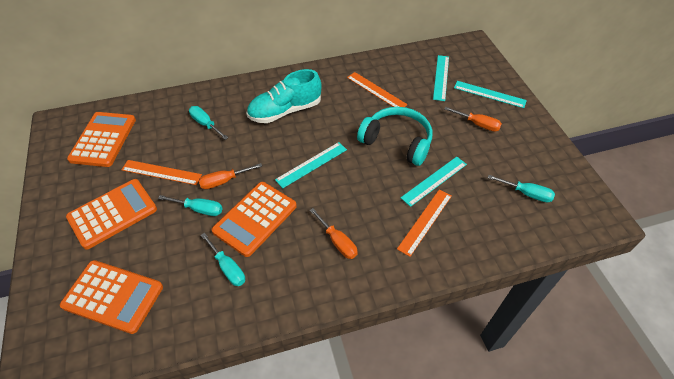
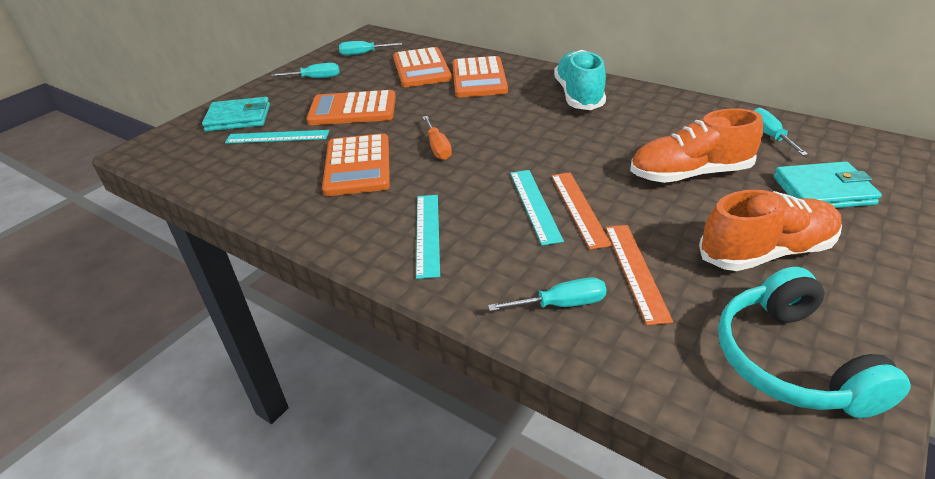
orange ruler: 3 -> 2
orange screwdriver: 3 -> 1
orange shoe: 0 -> 2
turquoise ruler: 4 -> 3
turquoise wallet: 0 -> 2

